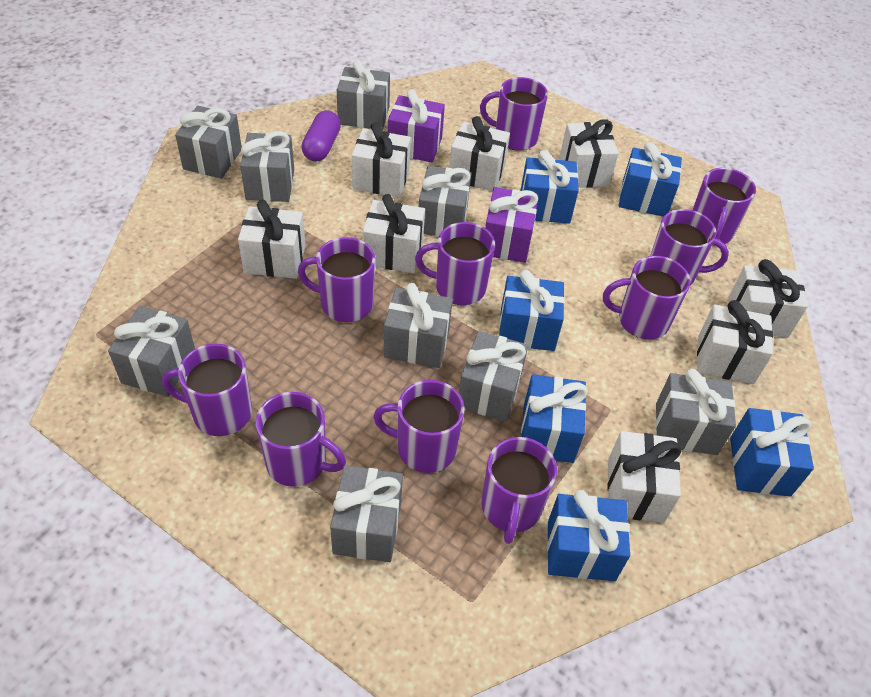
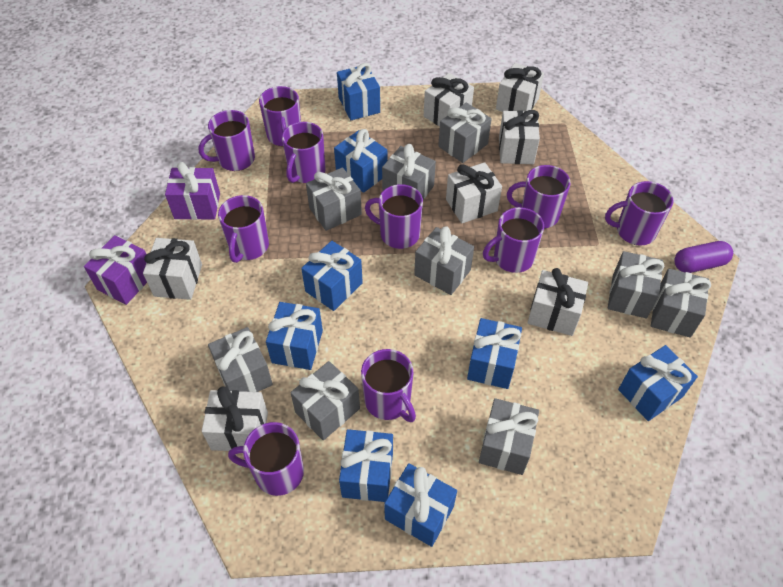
blue gift: 6 -> 8
white gift: 8 -> 7

